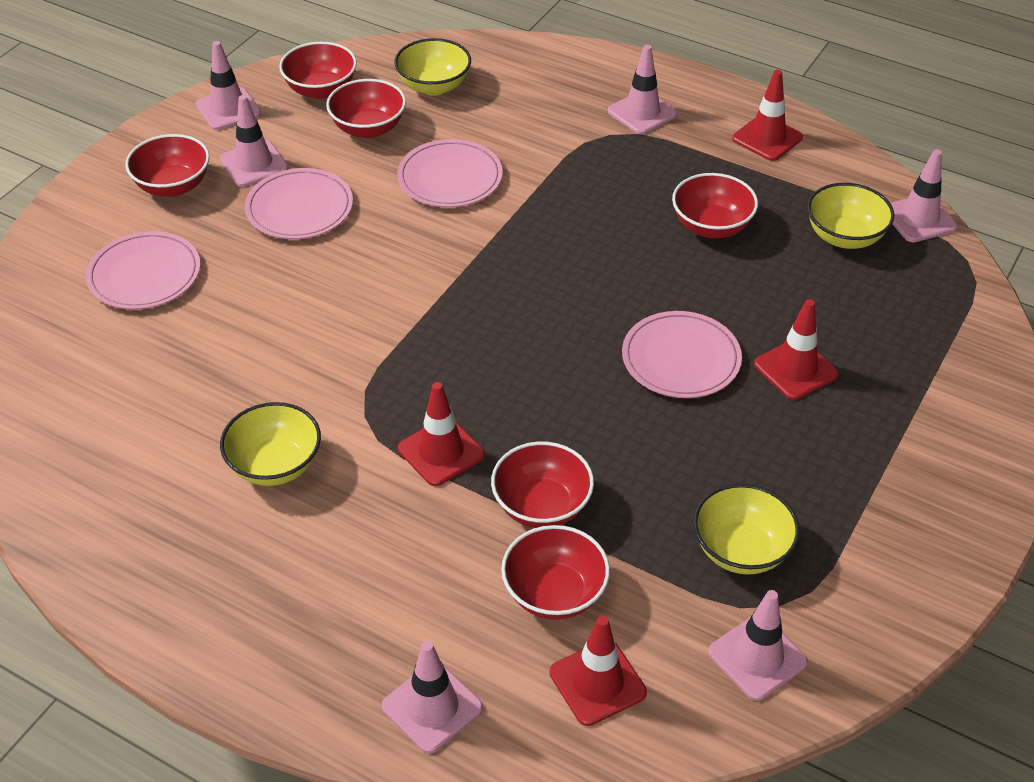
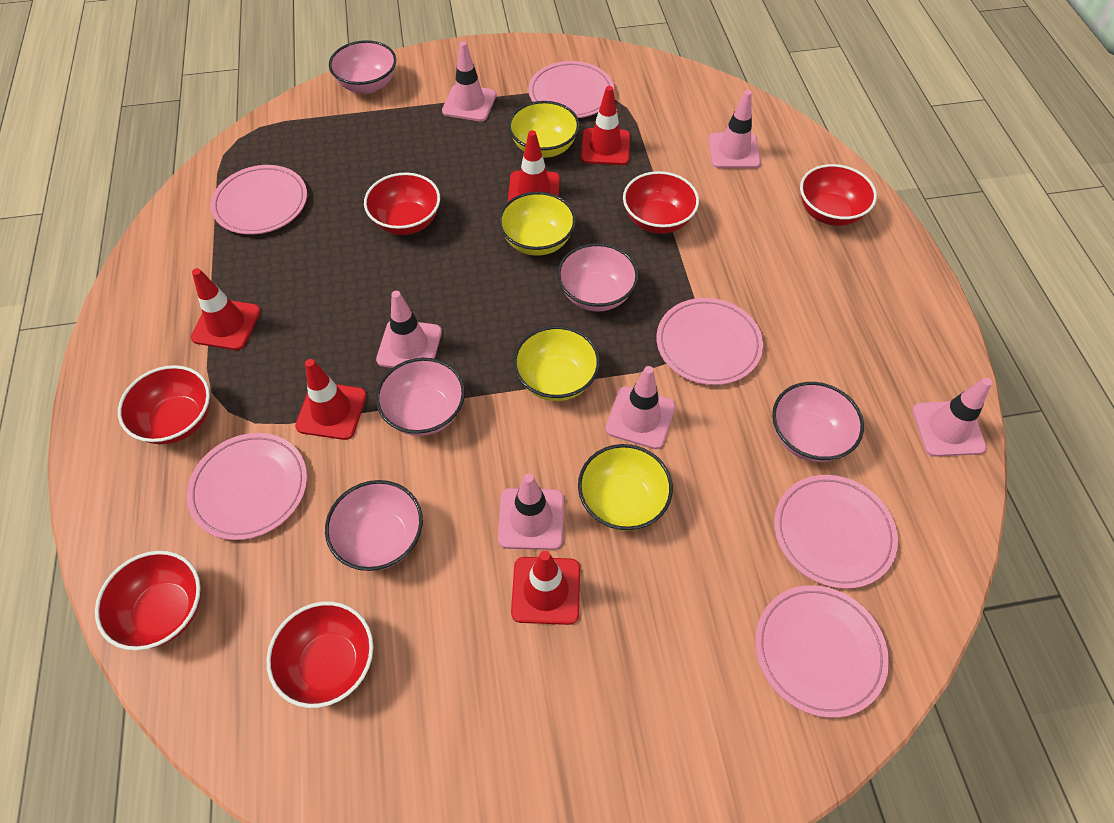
pink bowl: 0 -> 5
pink plate: 4 -> 6
red traffic cone: 4 -> 5

